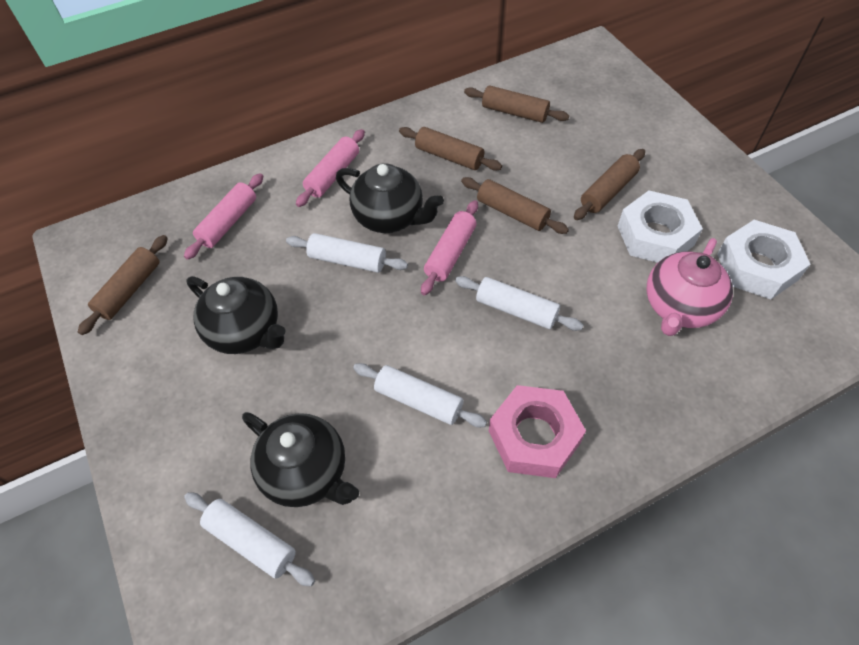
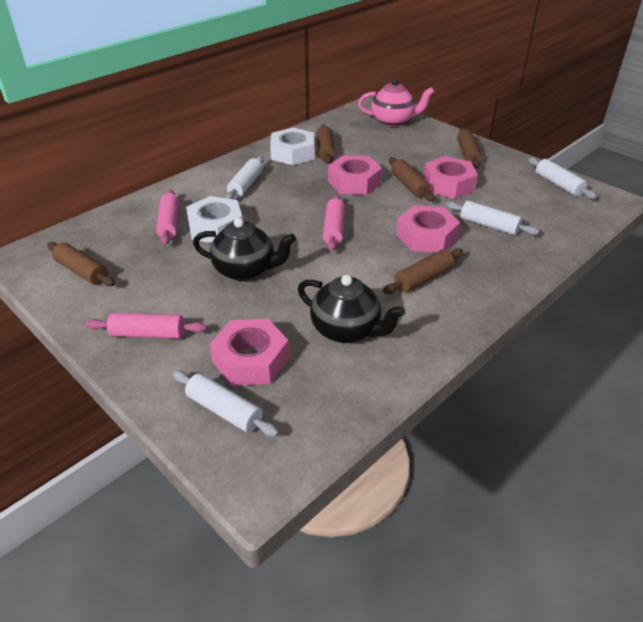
black teapot: 3 -> 2
pink nut: 1 -> 4

